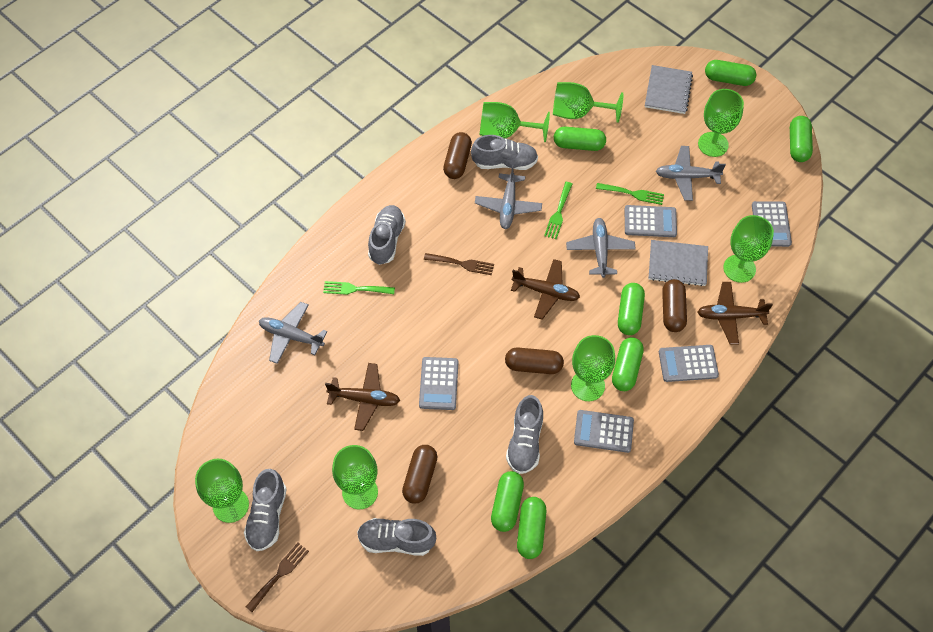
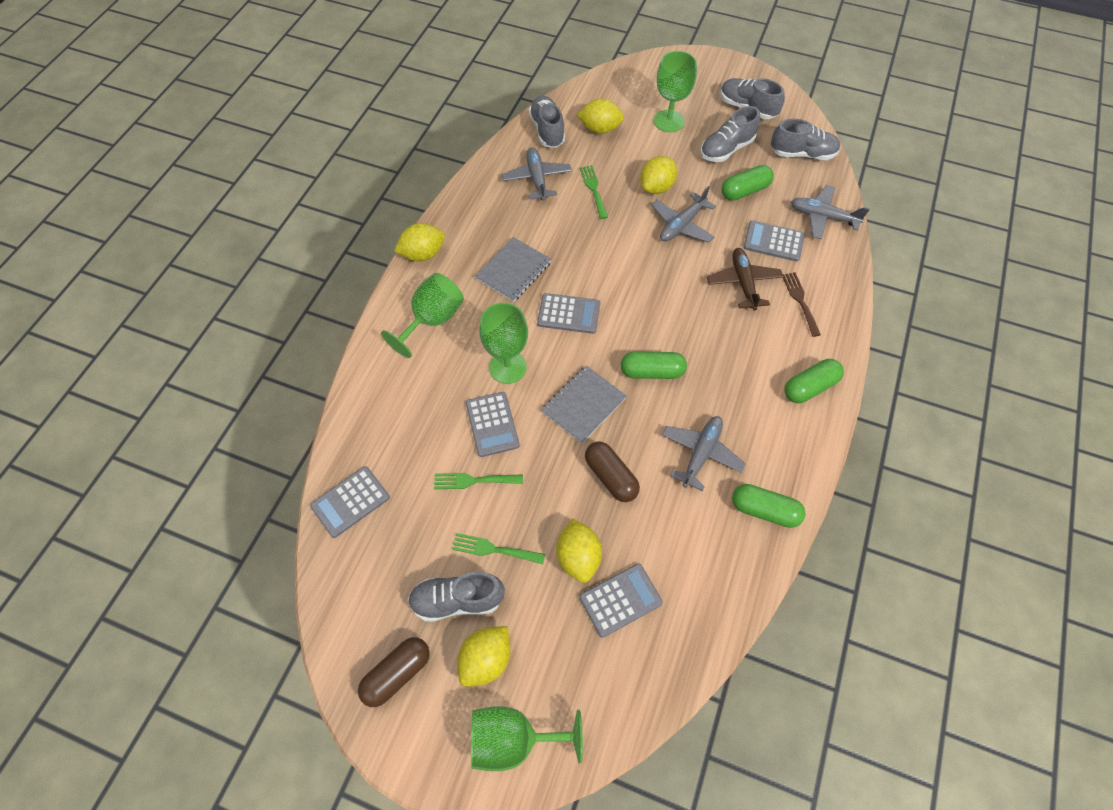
brown capsule: 4 -> 2
brown fork: 2 -> 1
brown plane: 3 -> 1
green capsule: 7 -> 4
green goblet: 7 -> 4
yellow lemon: 0 -> 5

